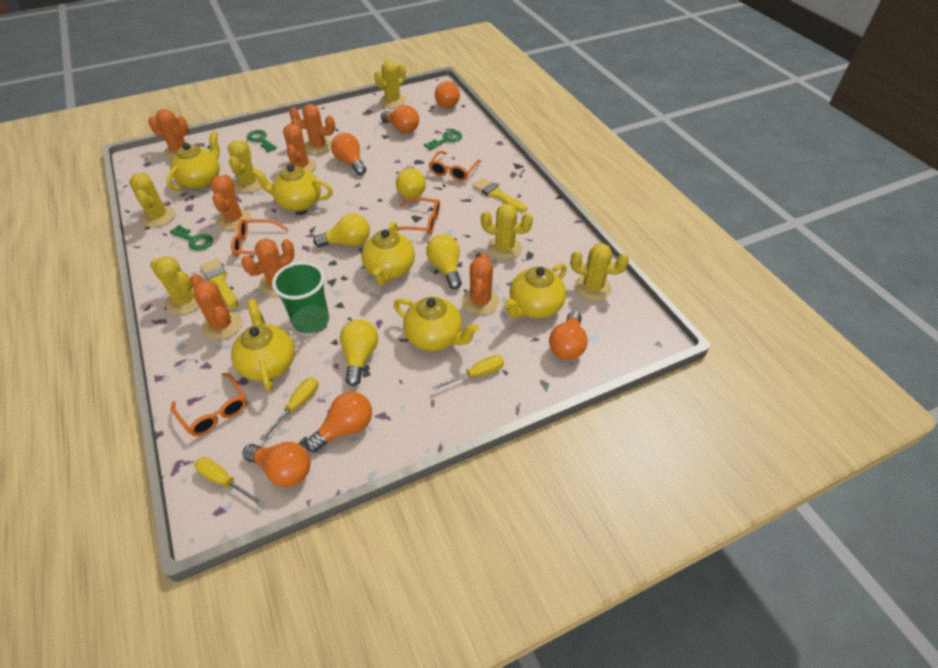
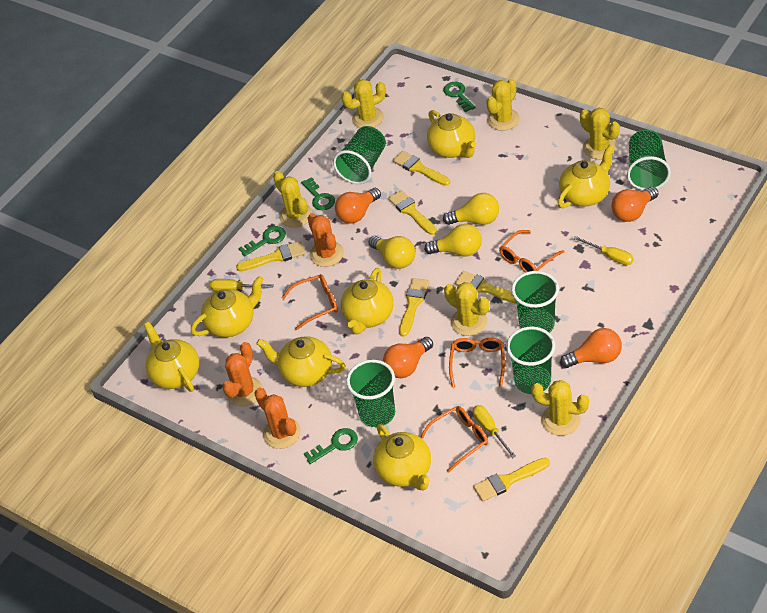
green cup: 1 -> 5
green key: 3 -> 4
orange cactus: 7 -> 3
orange light bulb: 6 -> 4
yellow brush: 2 -> 6
yellow light bulb: 4 -> 3
yellow teapot: 6 -> 7

